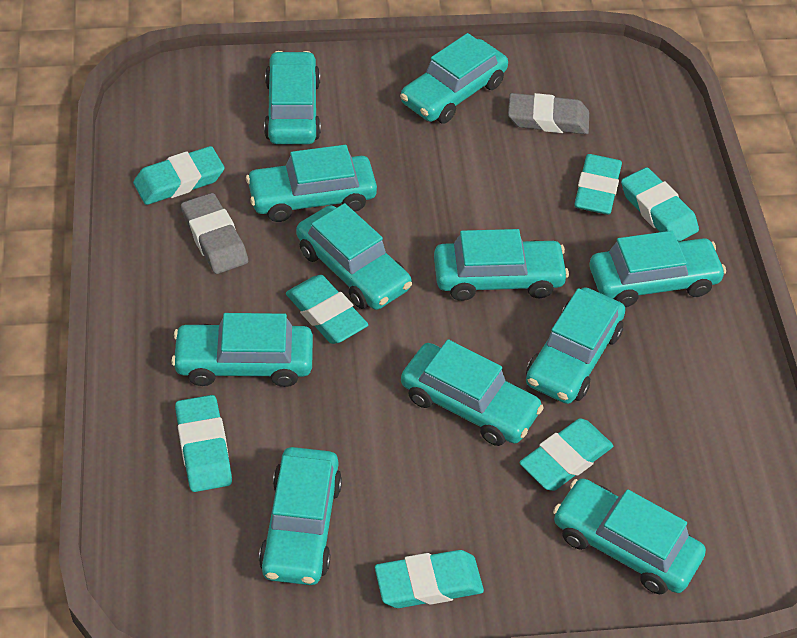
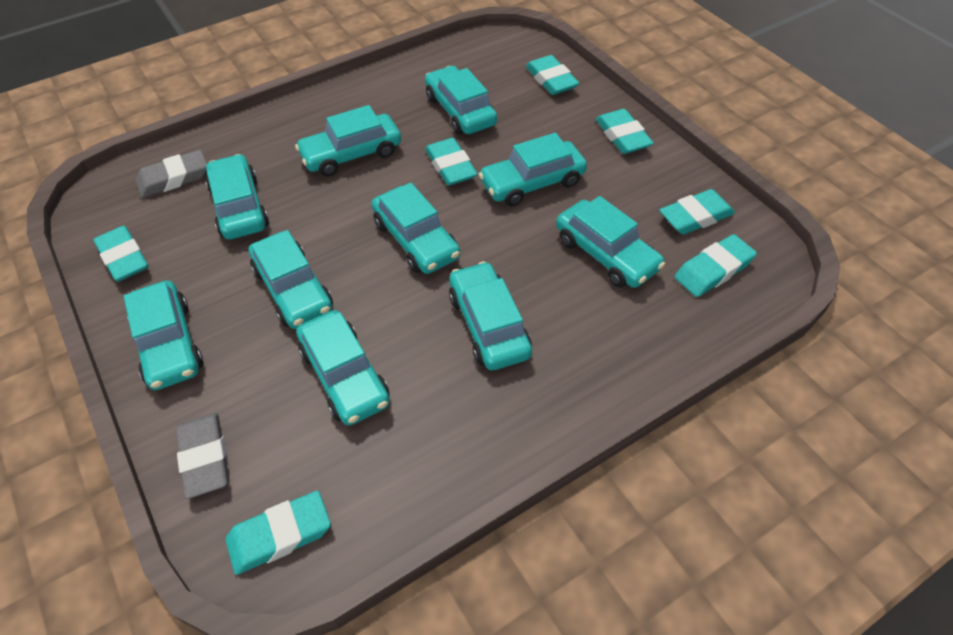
turquoise car: 11 -> 10

